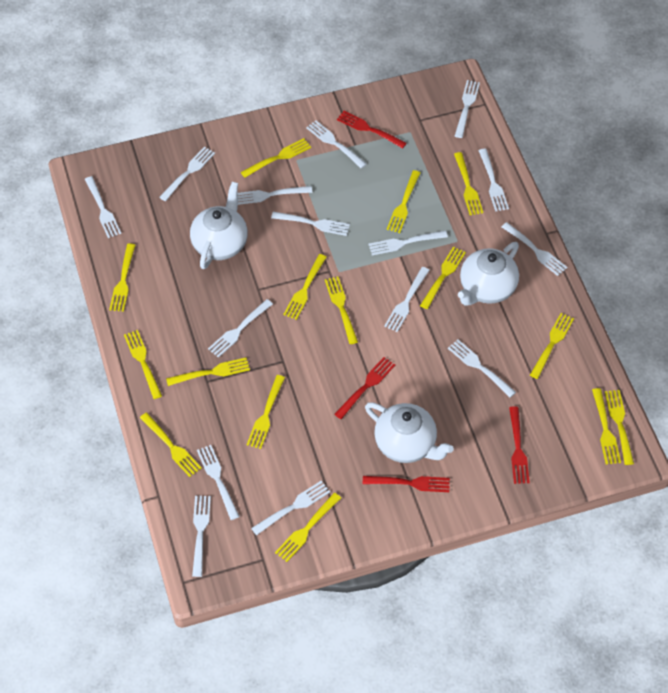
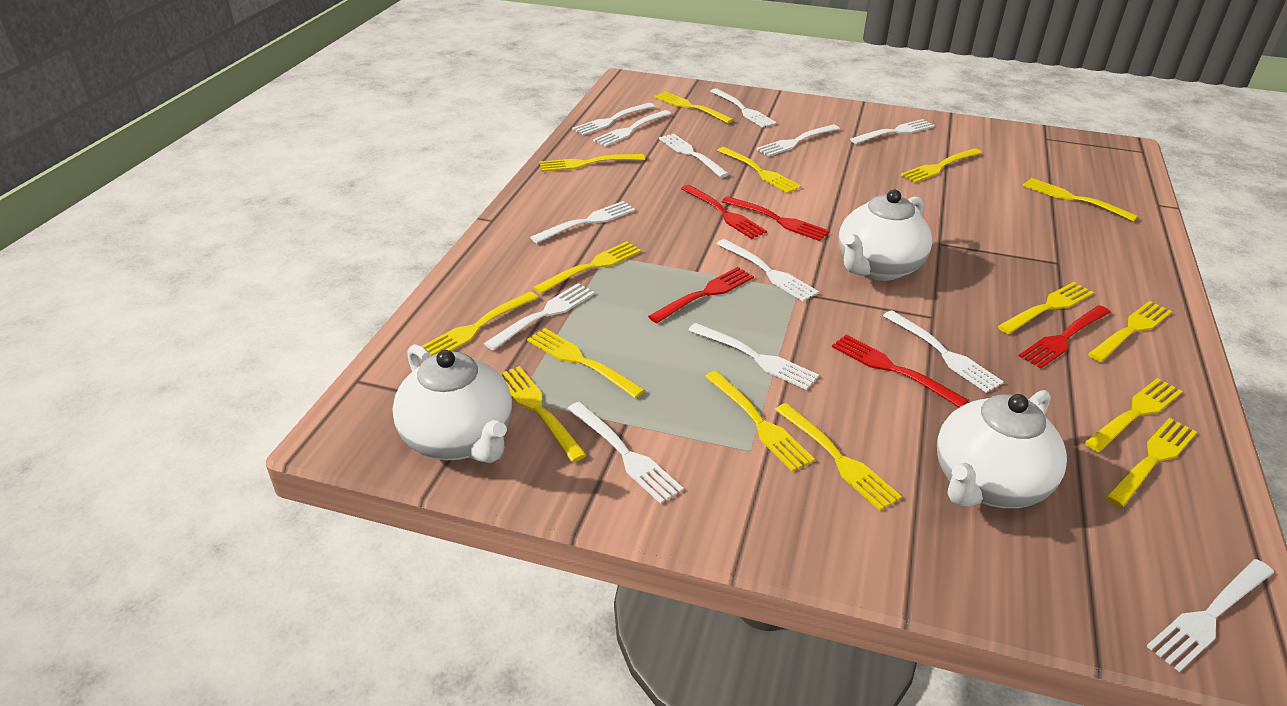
red fork: 4 -> 5
white fork: 15 -> 13

